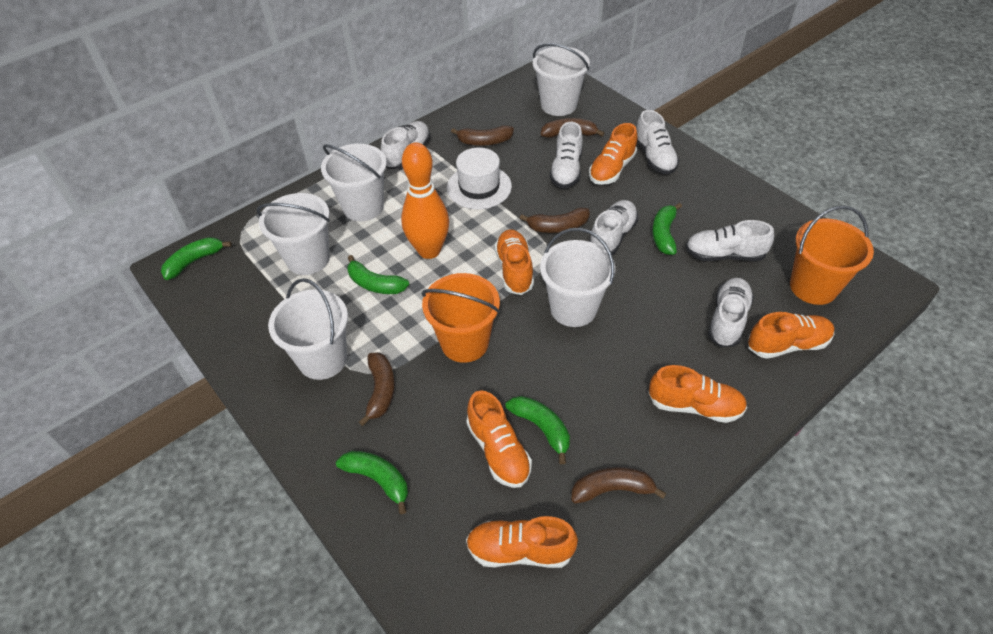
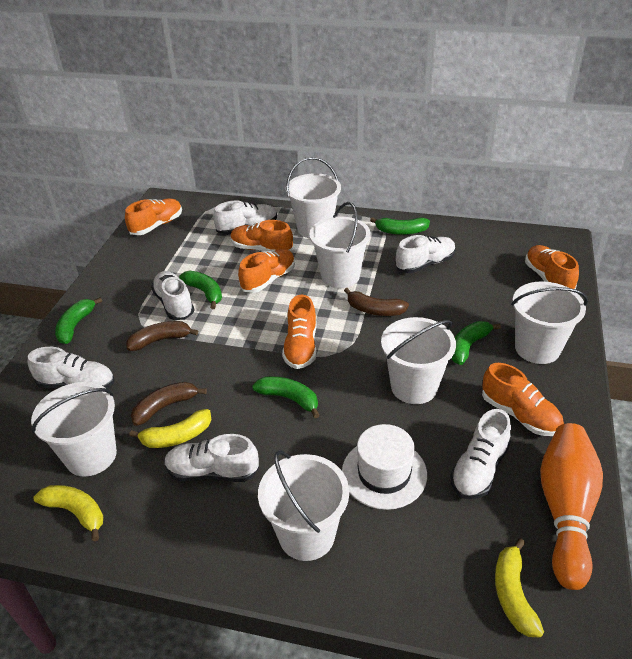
brown banana: 5 -> 3
orange bucket: 2 -> 0
white bucket: 5 -> 6
yellow banana: 0 -> 3

